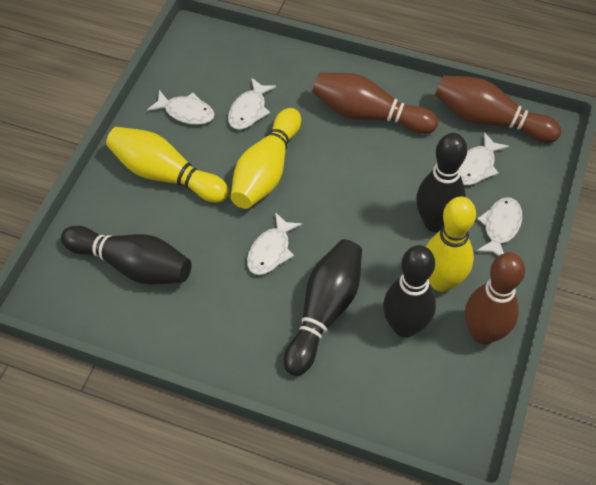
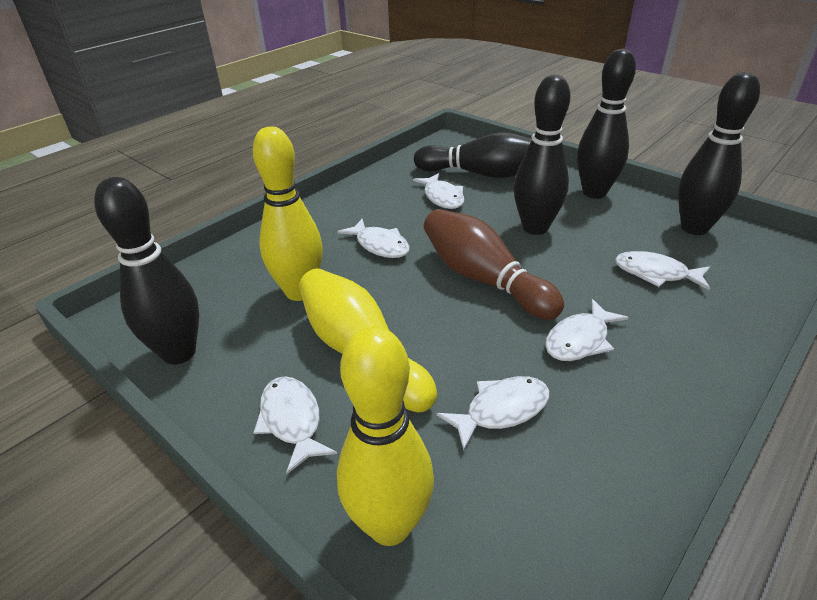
black bowling pin: 4 -> 5
brown bowling pin: 3 -> 1
white fish: 5 -> 6

